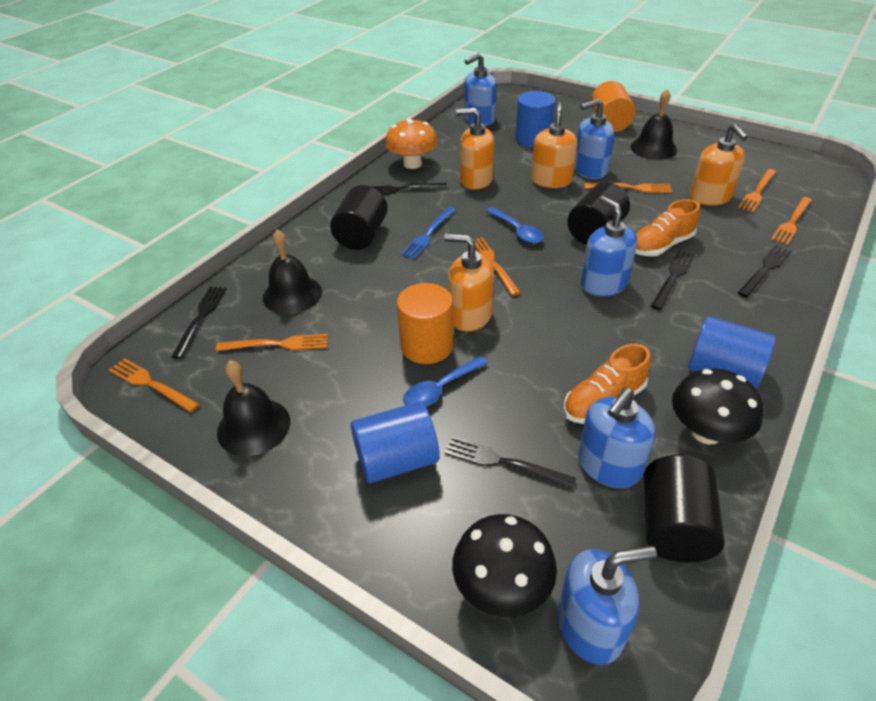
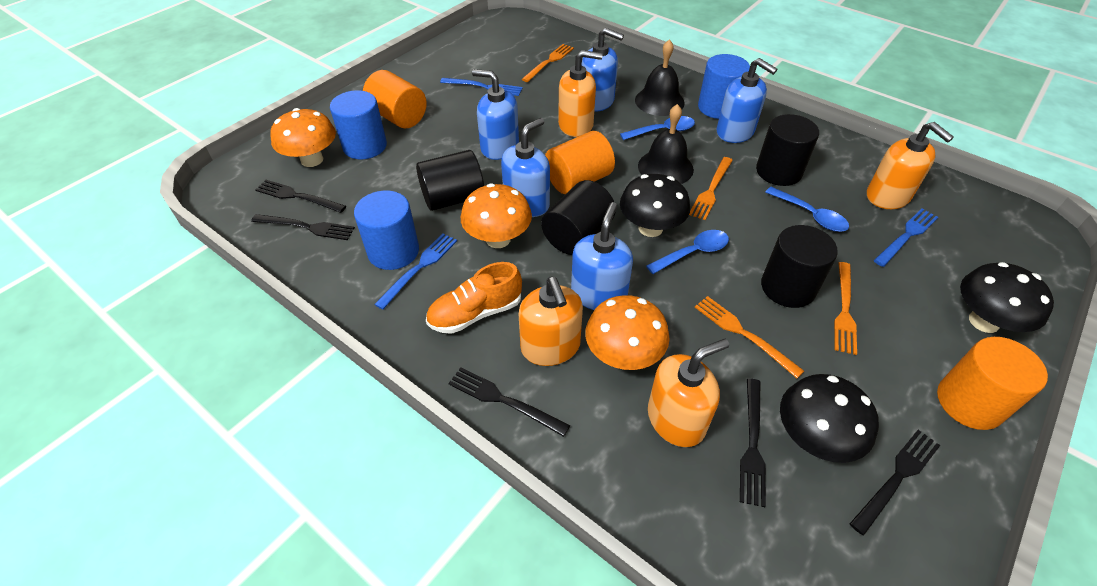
black bell: 3 -> 2
black cylinder: 3 -> 4
black mushroom: 2 -> 3
blue fork: 1 -> 3
blue spoon: 2 -> 3
orange cylinder: 2 -> 3
orange fork: 6 -> 4
orange mushroom: 1 -> 3
orange shoe: 2 -> 1

